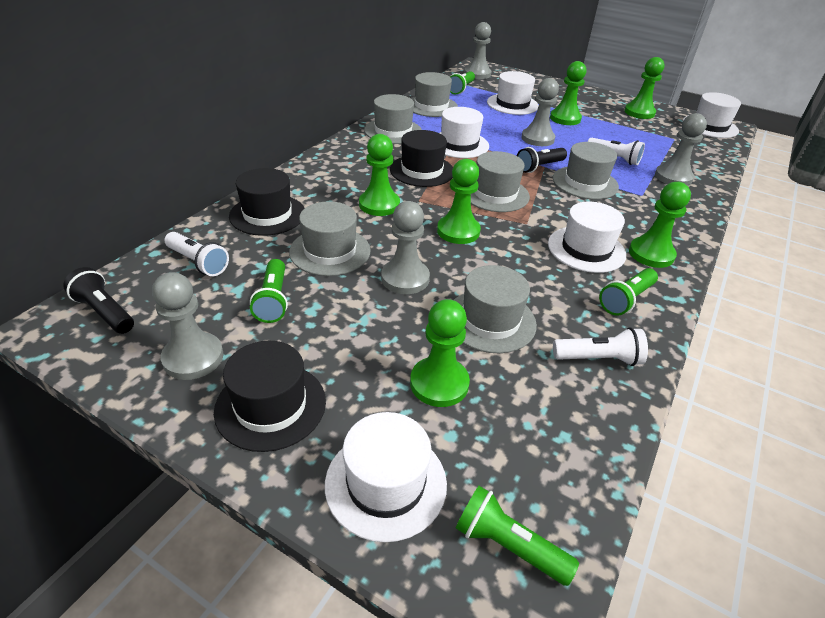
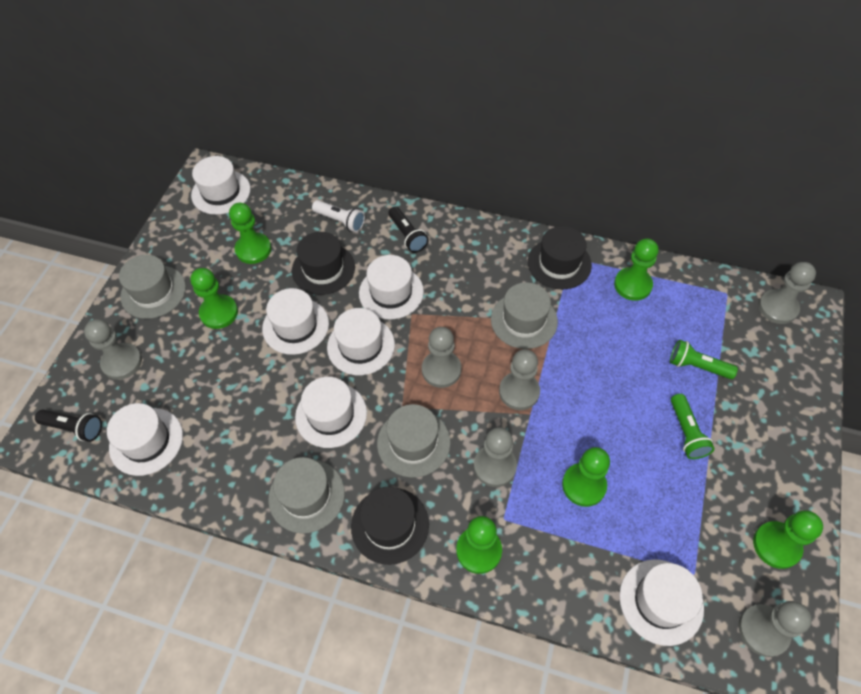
green flashlight: 4 -> 2
grey hat: 6 -> 4
grey pawn: 5 -> 6
white flashlight: 3 -> 1
white hat: 5 -> 7

